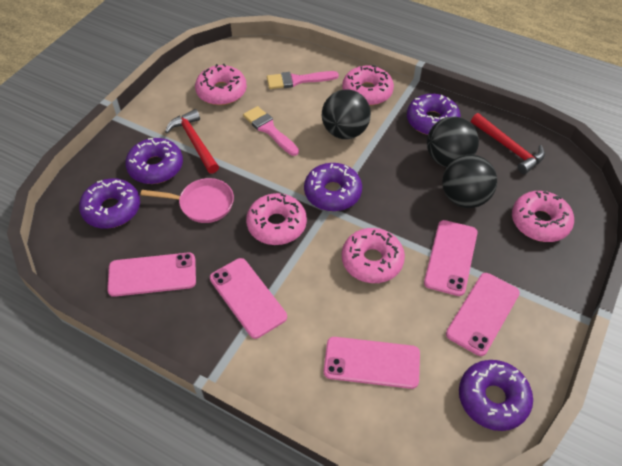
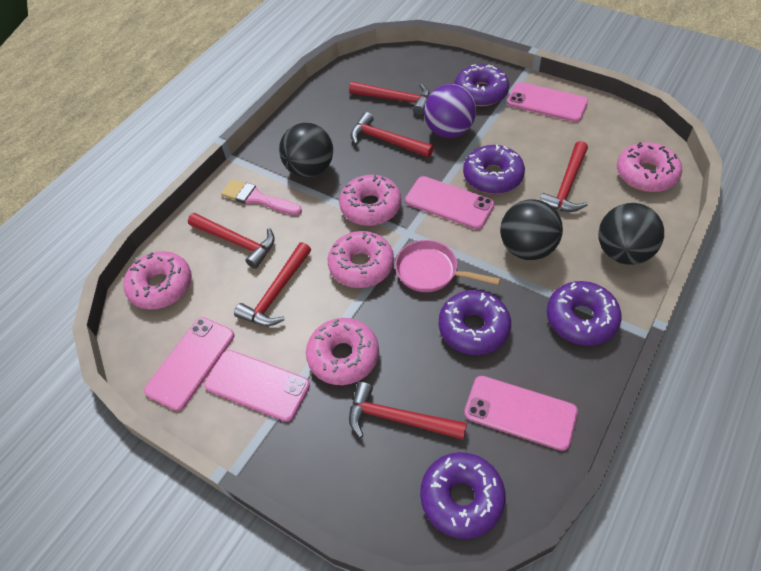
pink brush: 2 -> 1
purple ball: 0 -> 1
red hammer: 2 -> 6

